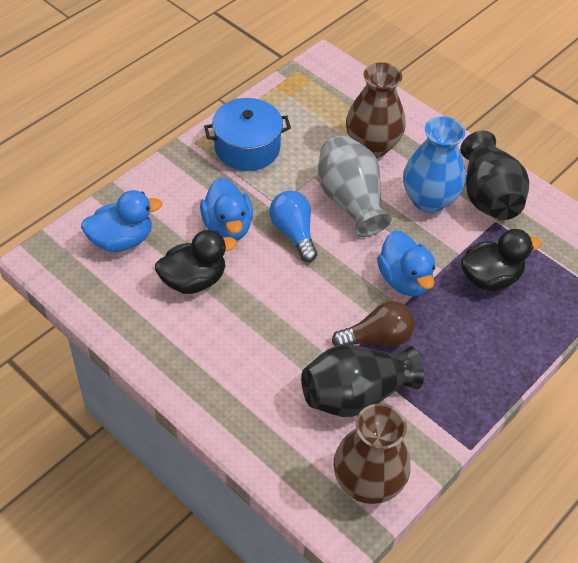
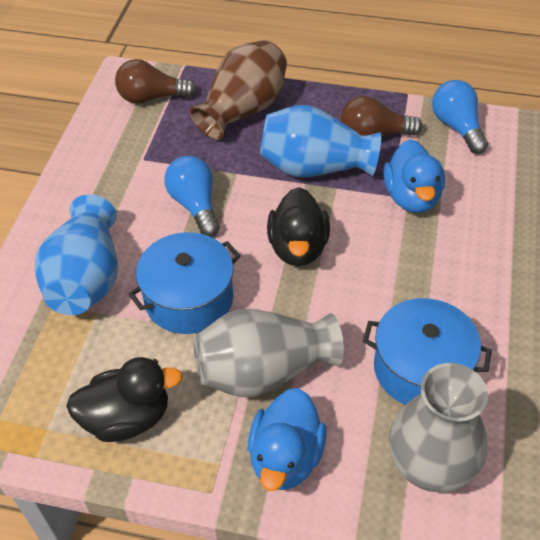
black vase: 2 -> 0
blue duck: 3 -> 2
blue light bulb: 1 -> 2
blue pot: 1 -> 2
blue vase: 1 -> 2
brown light bulb: 1 -> 2
brown vase: 2 -> 1
grey vase: 1 -> 2

